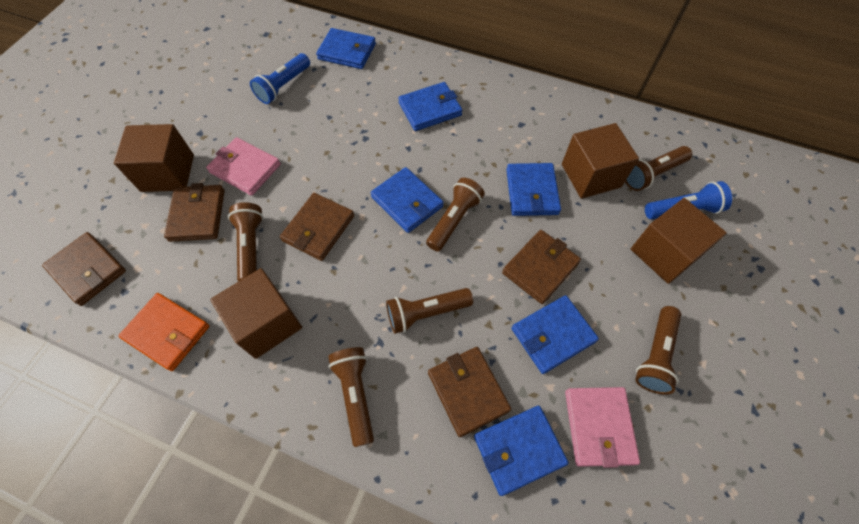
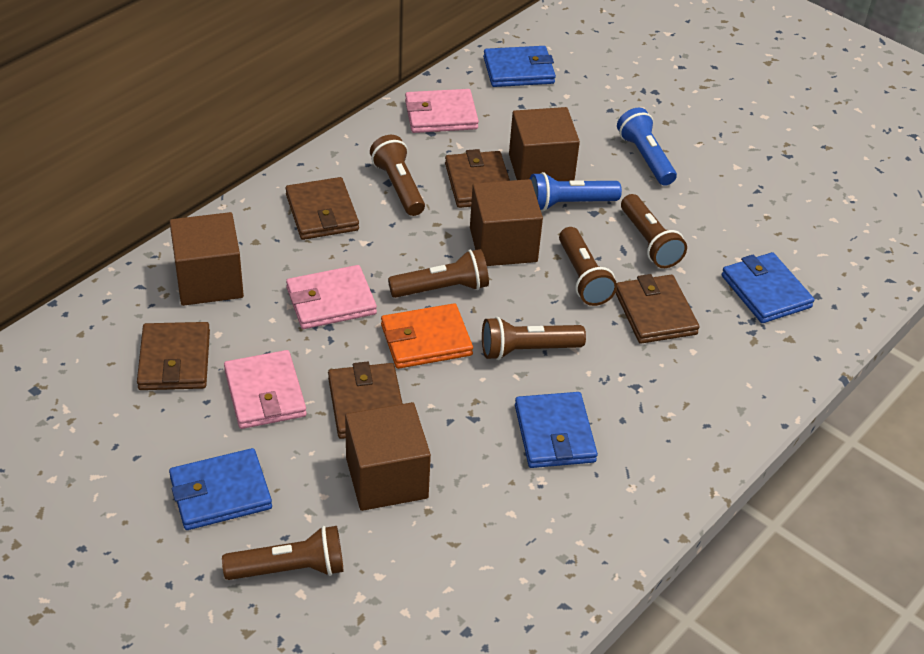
blue wallet: 6 -> 4
pink wallet: 2 -> 3

